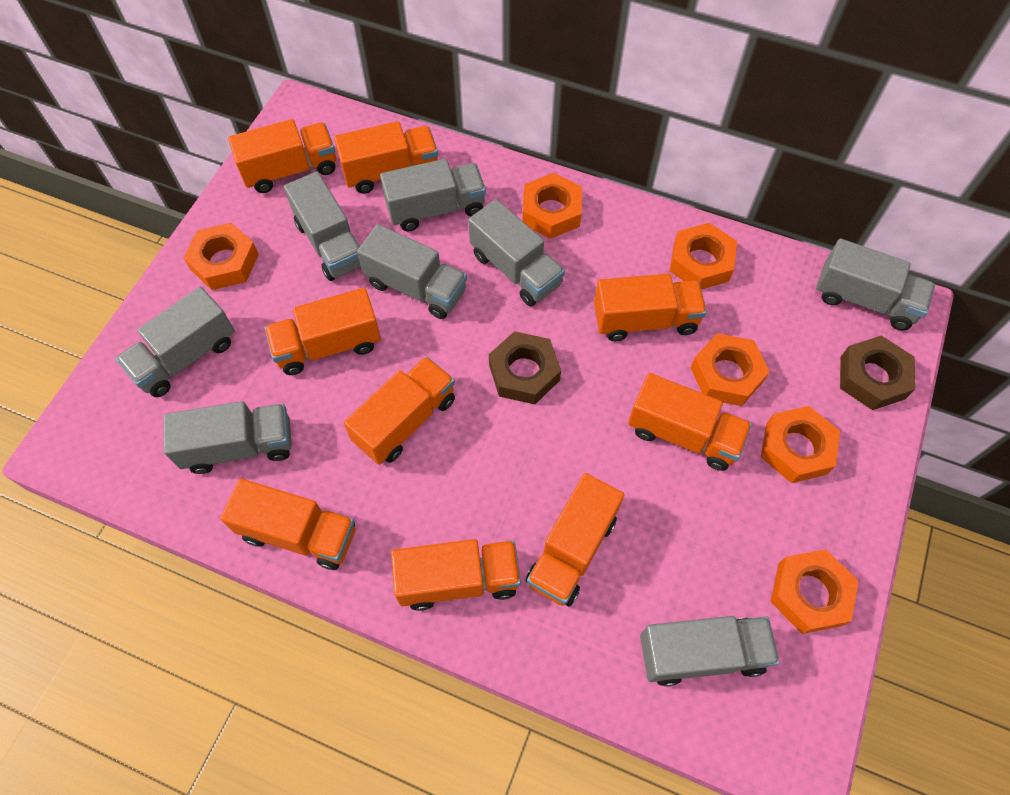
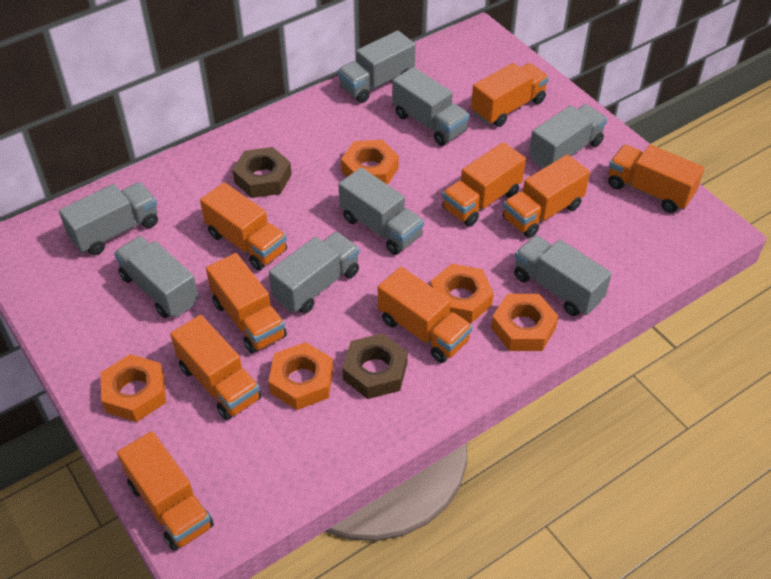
orange nut: 6 -> 5

